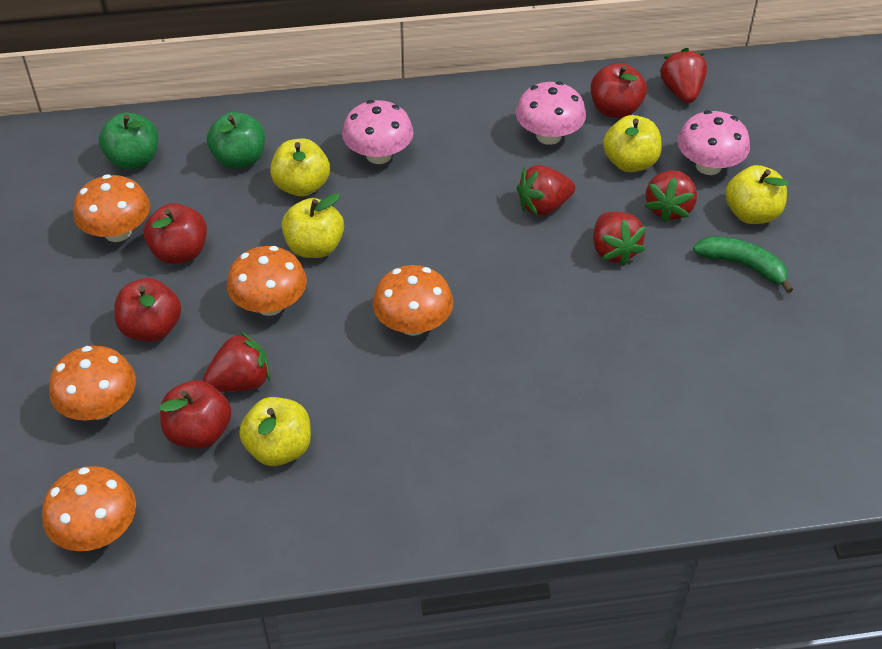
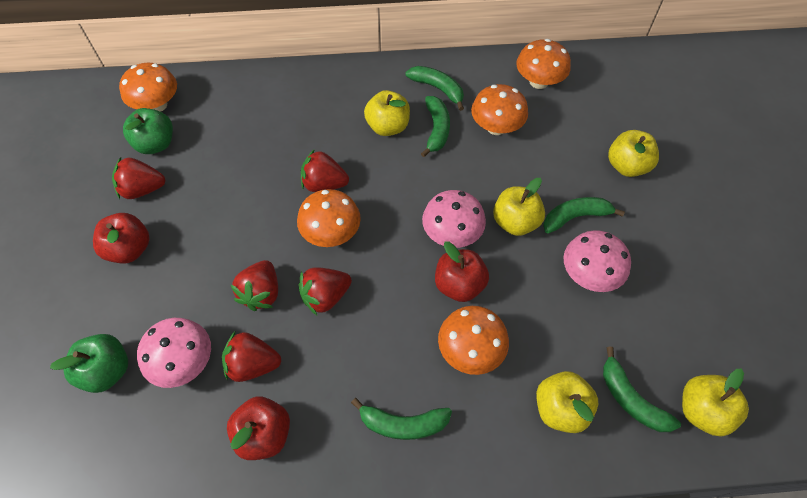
green banana: 1 -> 5
red apple: 4 -> 3

